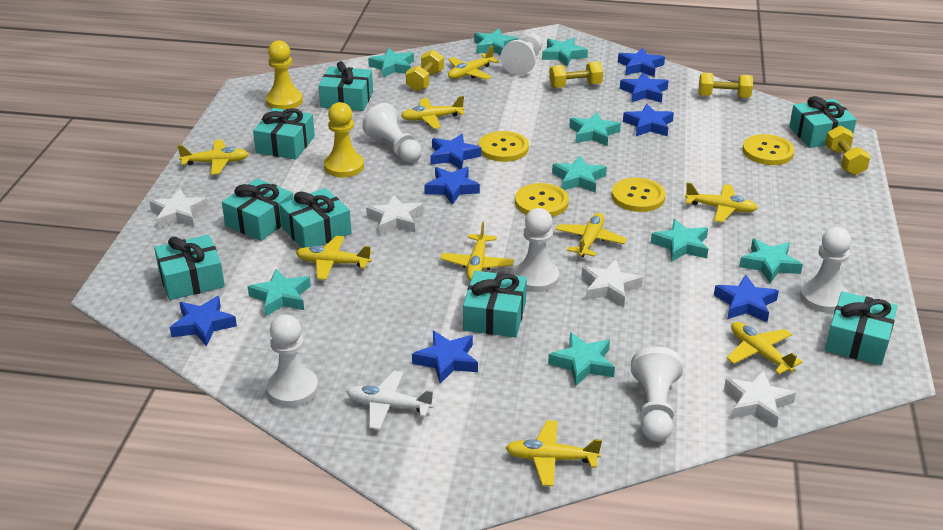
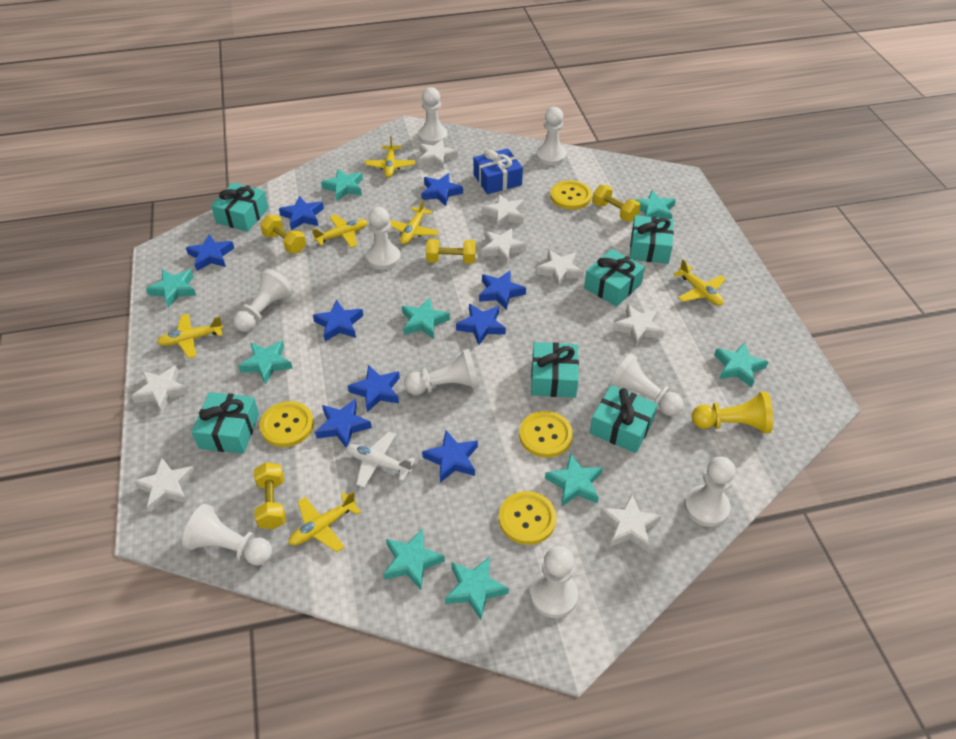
blue gift: 0 -> 1
blue star: 8 -> 9
turquoise gift: 8 -> 6
white pawn: 6 -> 9
white star: 4 -> 8
yellow pawn: 2 -> 1
yellow plane: 9 -> 6

